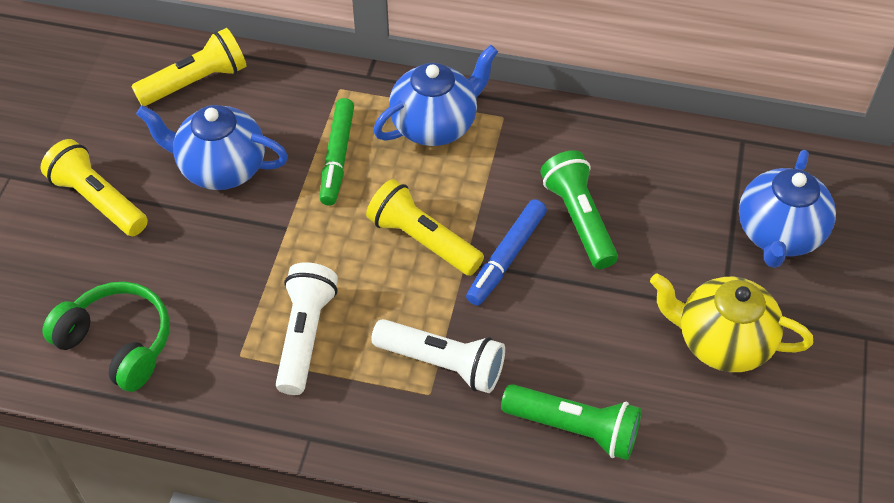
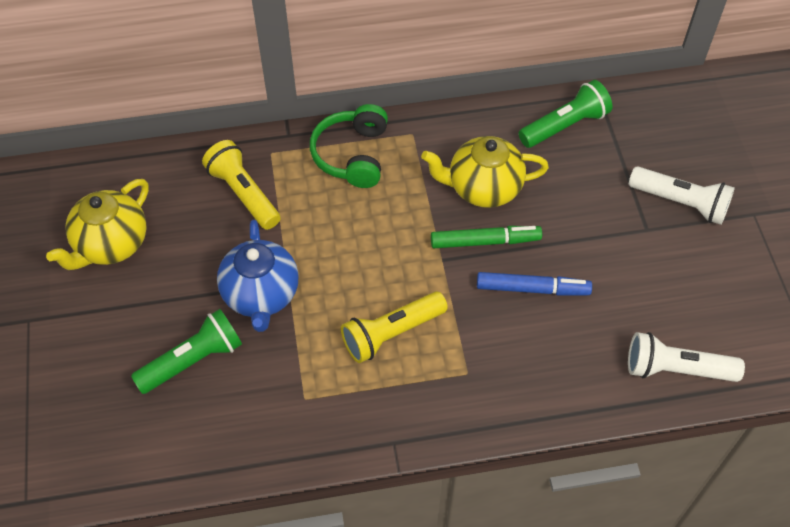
blue teapot: 3 -> 1
yellow flashlight: 3 -> 2
yellow teapot: 1 -> 2

